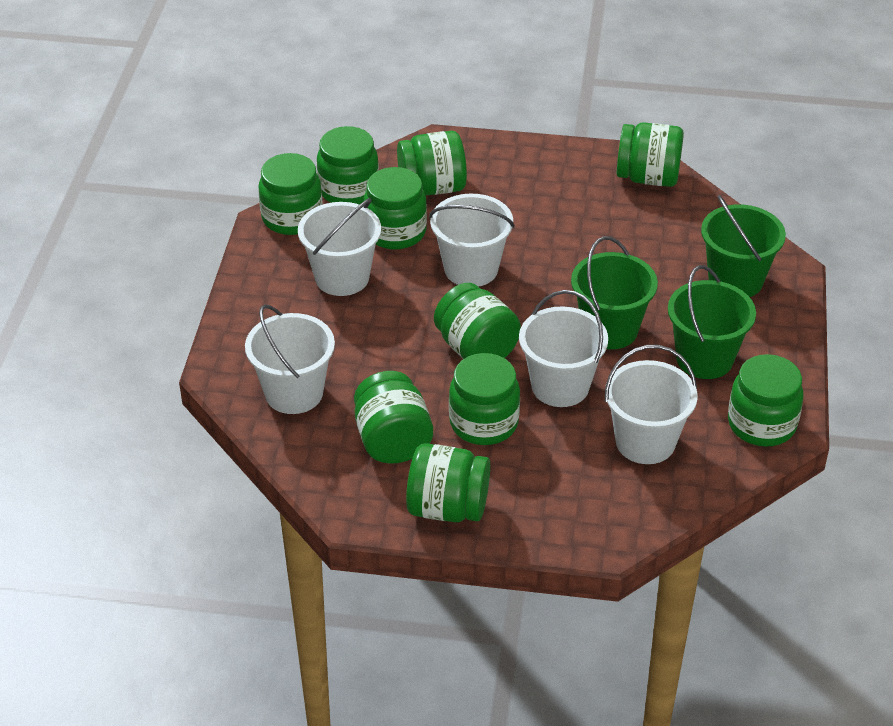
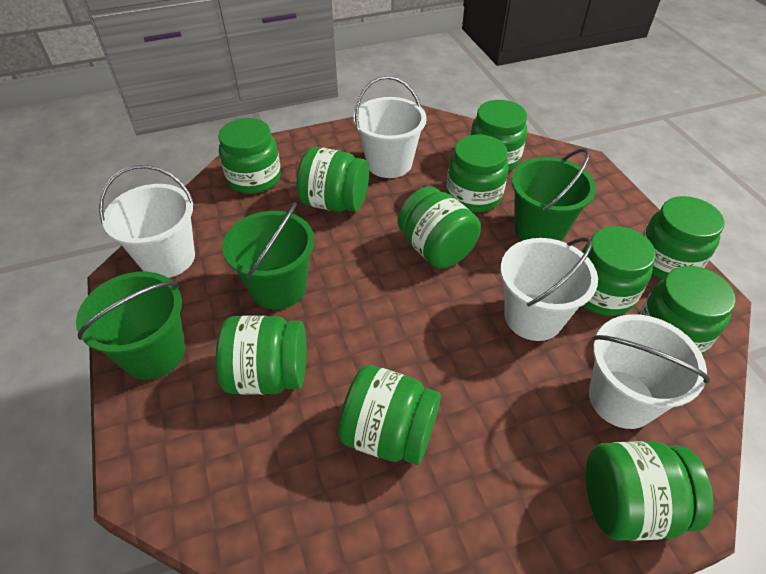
green jar: 10 -> 11
white bucket: 5 -> 4

